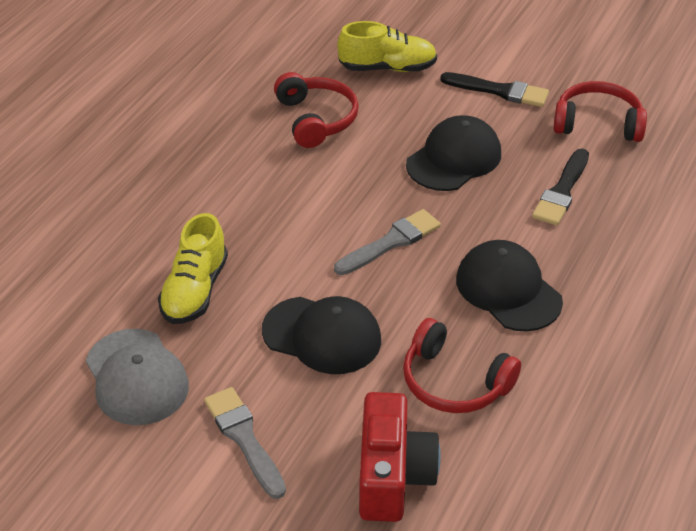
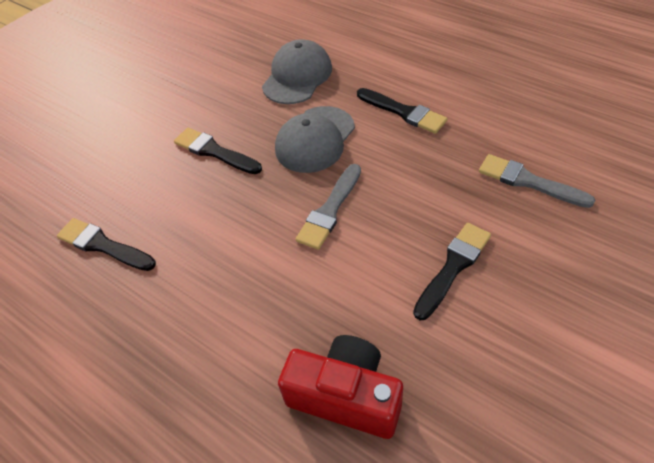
black brush: 2 -> 4
black cap: 3 -> 0
grey cap: 1 -> 2
red headphones: 3 -> 0
yellow shoe: 2 -> 0

